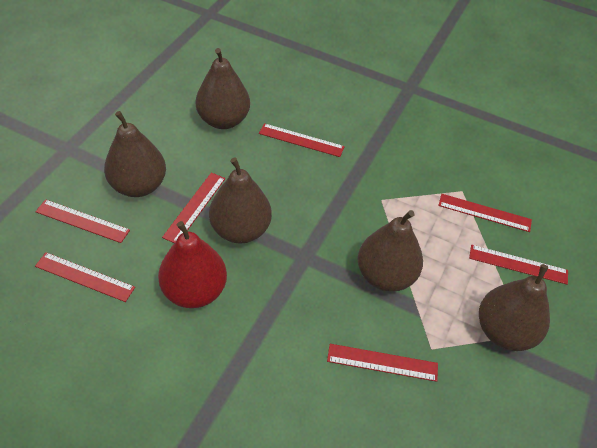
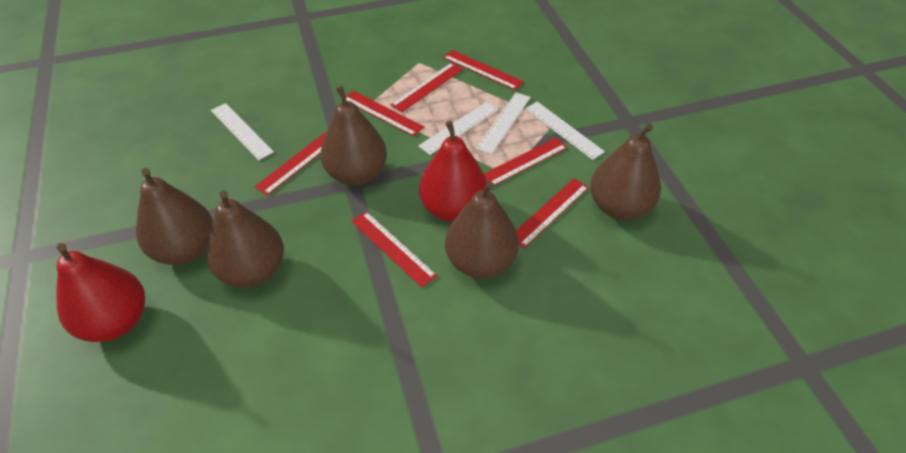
red pear: 1 -> 2
white ruler: 0 -> 4

